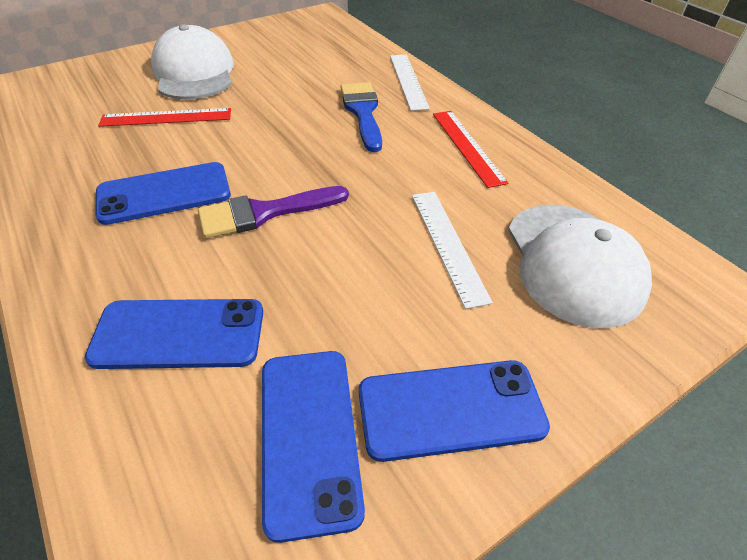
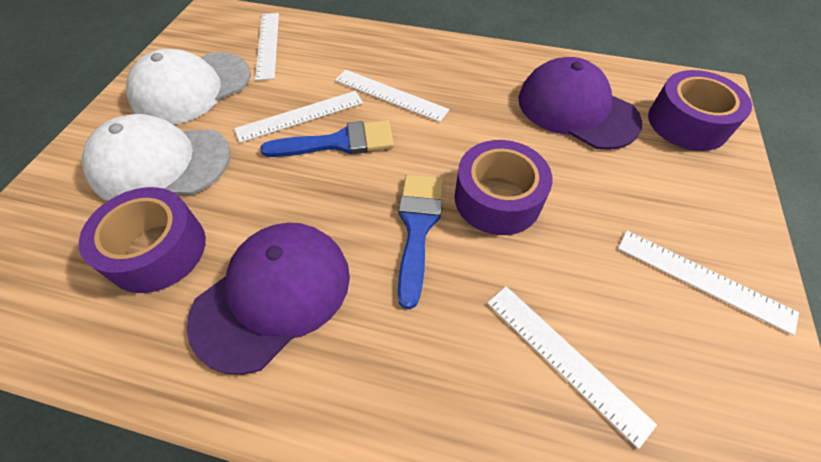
blue brush: 1 -> 2
blue phone: 4 -> 0
purple brush: 1 -> 0
purple cap: 0 -> 2
purple tape: 0 -> 3
red ruler: 2 -> 0
white ruler: 2 -> 5

